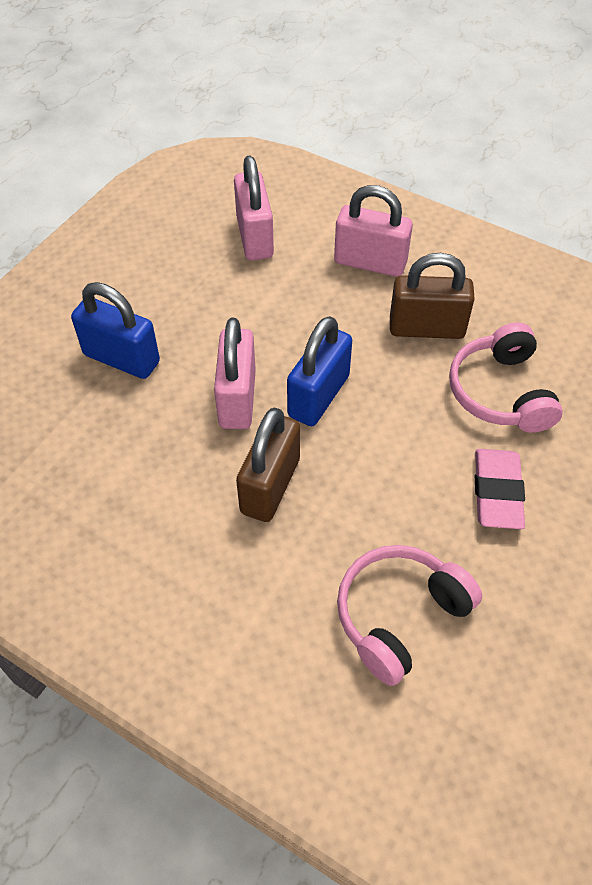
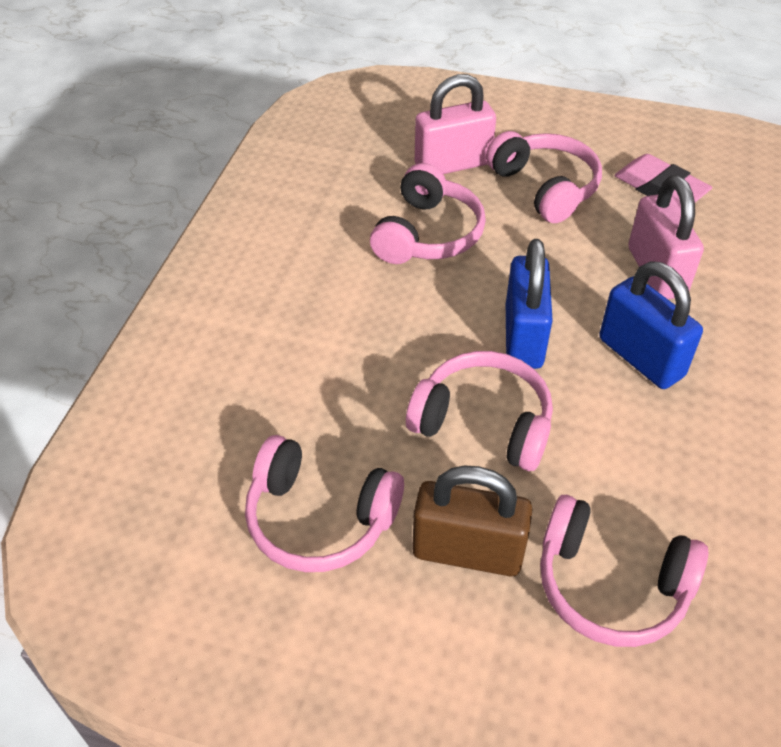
brown padlock: 2 -> 1
pink headphones: 2 -> 5
pink padlock: 3 -> 2

